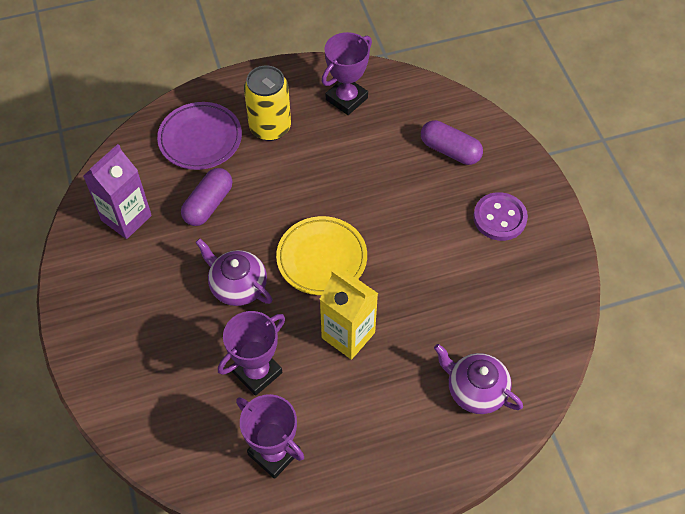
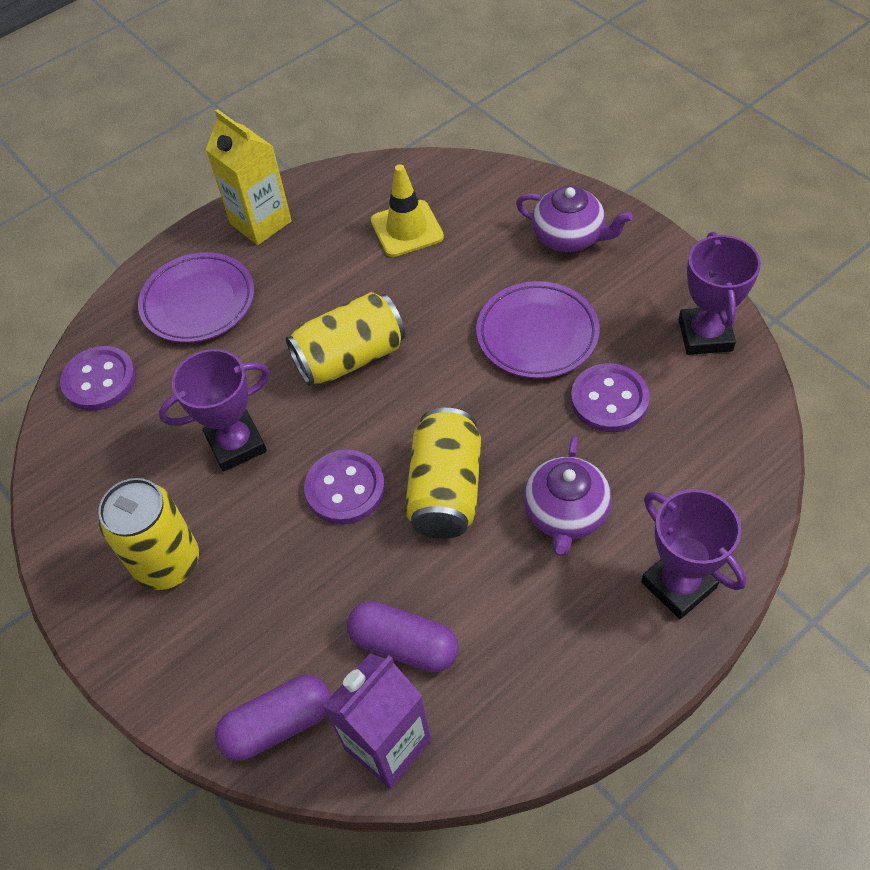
purple button: 1 -> 3
purple plate: 1 -> 2
yellow can: 1 -> 3
yellow plate: 1 -> 0
yellow traffic cone: 0 -> 1

